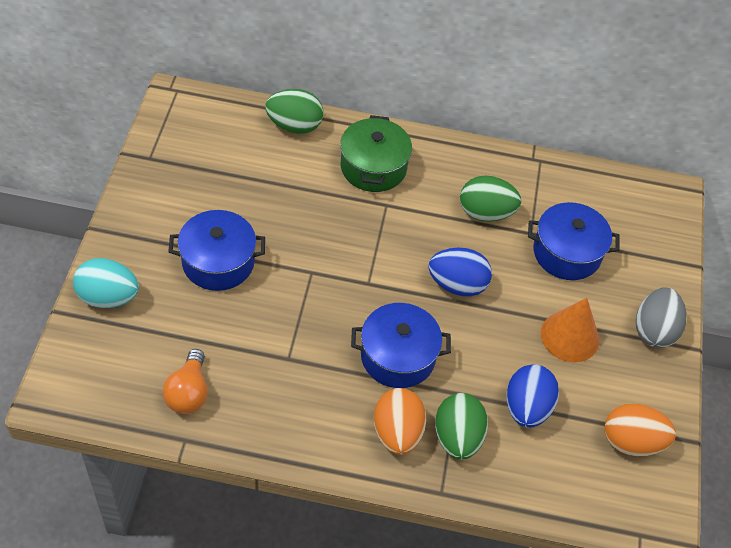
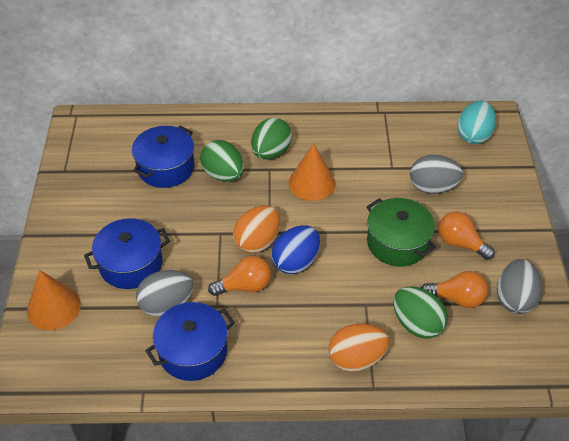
blue egg: 2 -> 1
grey egg: 1 -> 3
orange cone: 1 -> 2
orange light bulb: 1 -> 3

